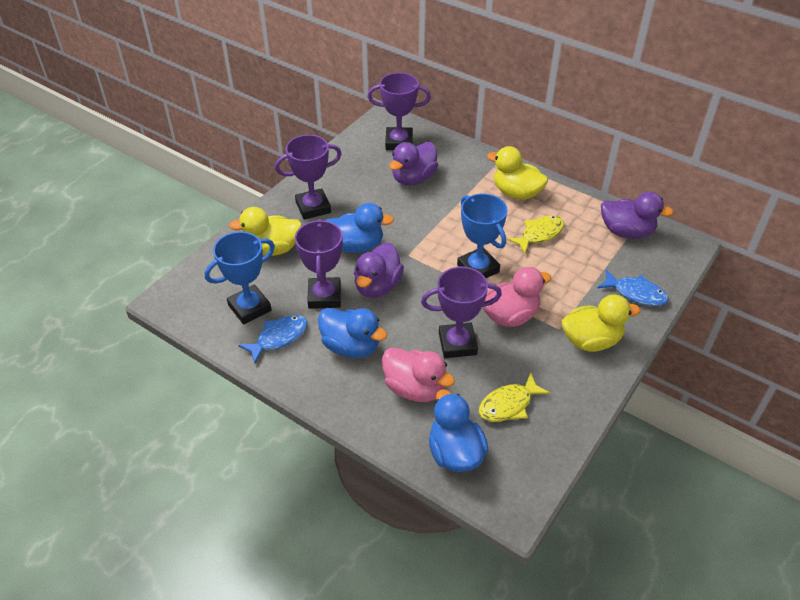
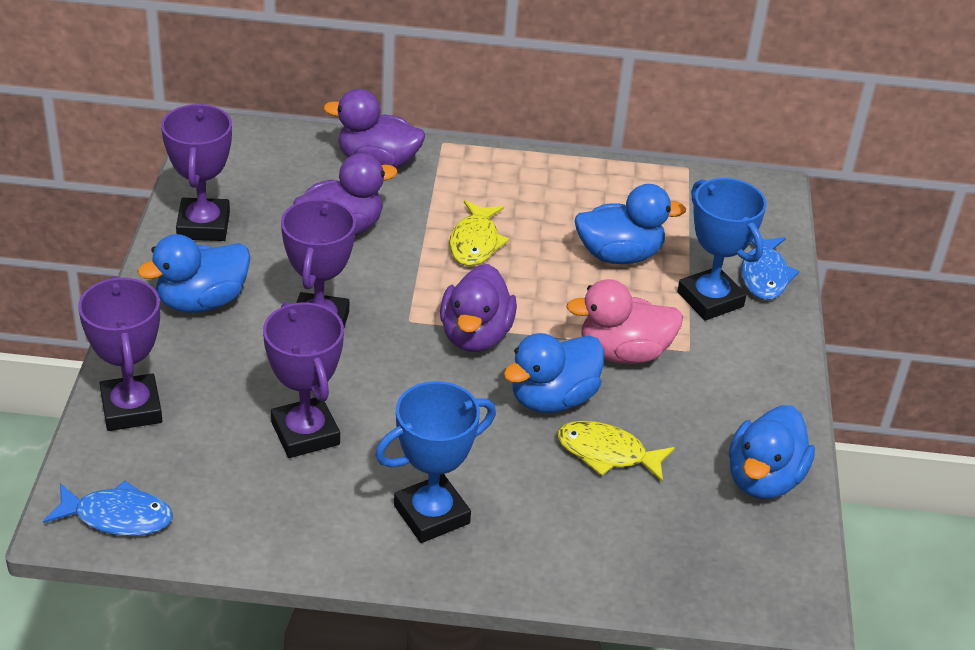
blue duck: 3 -> 4
pink duck: 2 -> 1
yellow duck: 3 -> 0

